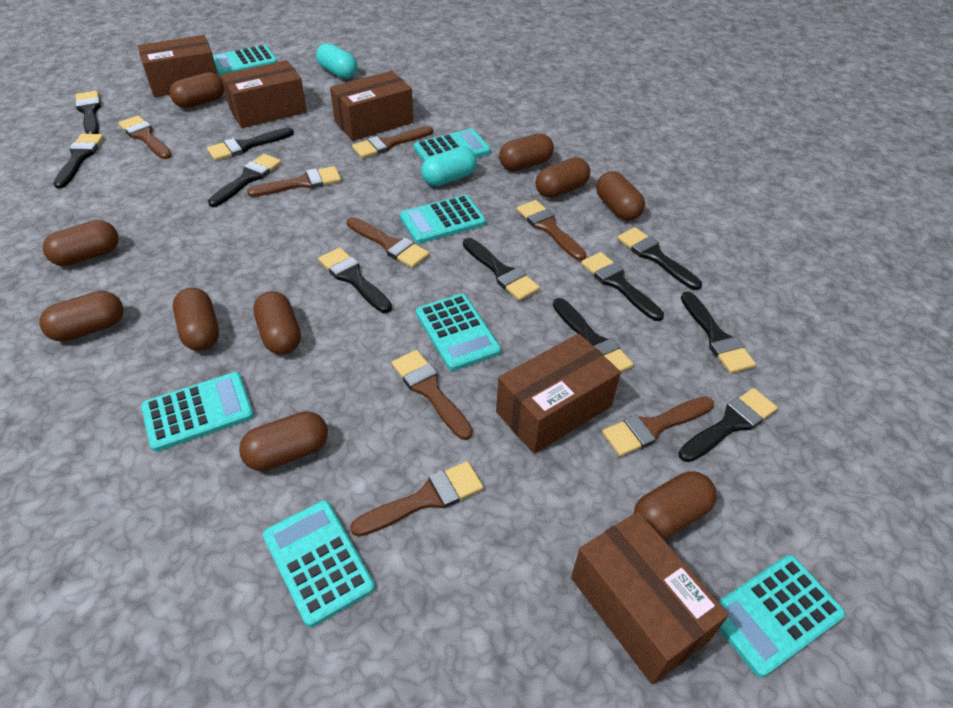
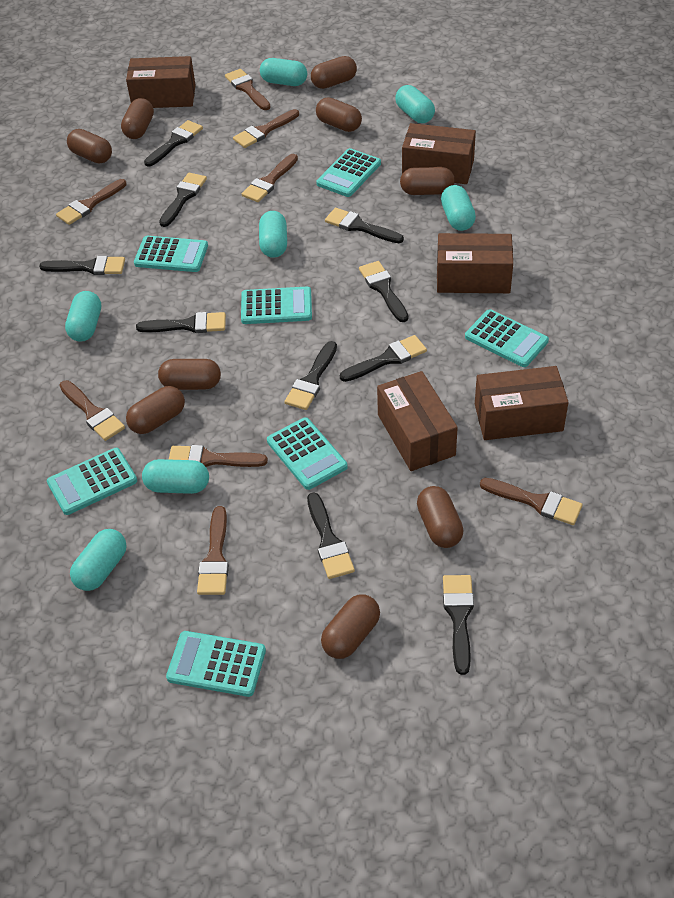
black brush: 11 -> 10
brown capsule: 10 -> 9
turquoise capsule: 2 -> 7

